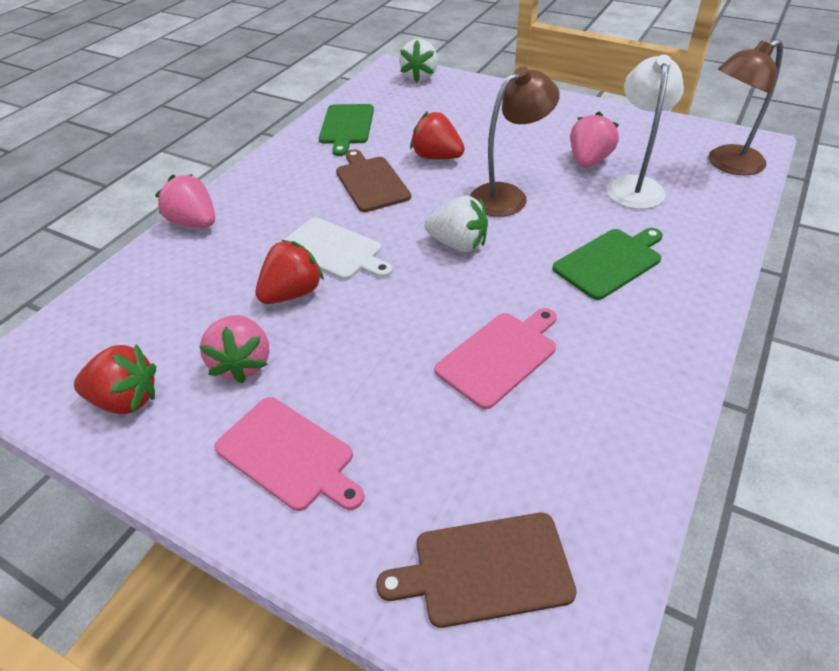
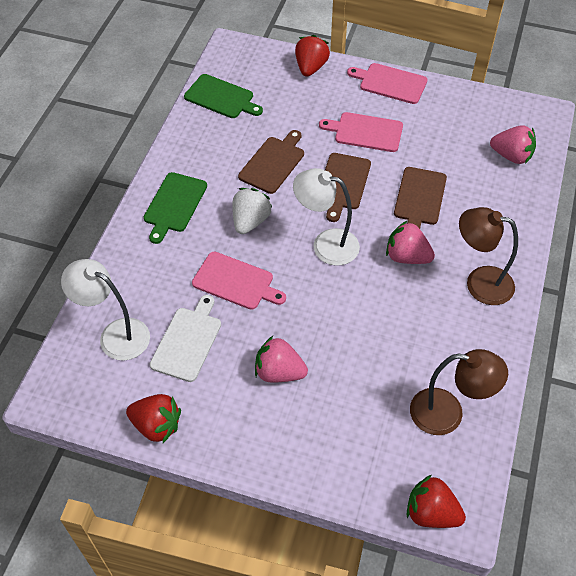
brown cutting board: 2 -> 3
pink cutting board: 2 -> 3
white lamp: 1 -> 2
white strawberry: 2 -> 1

